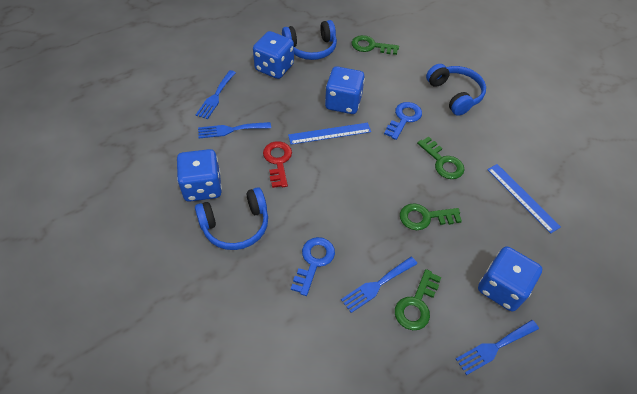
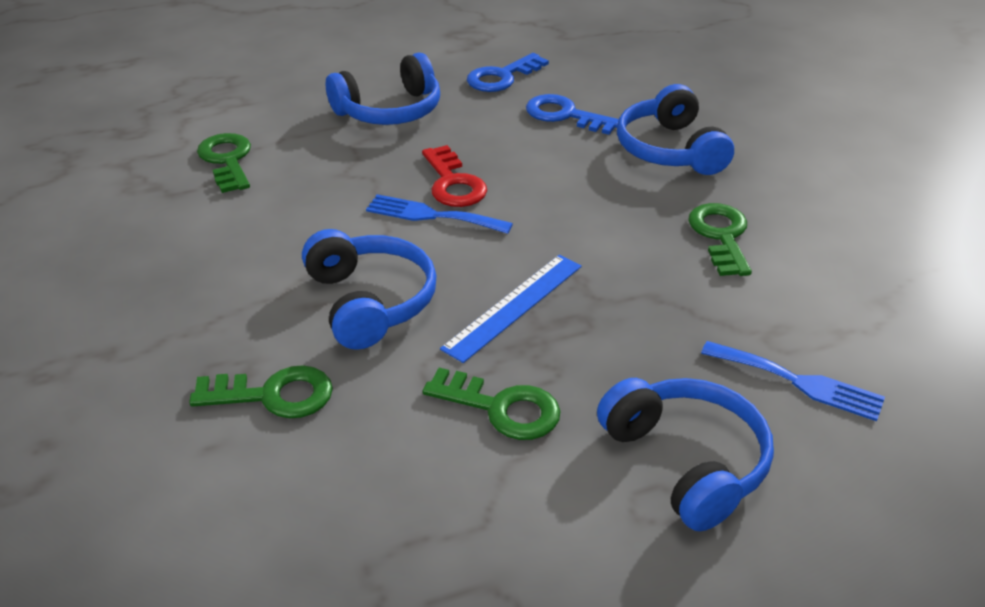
blue dice: 4 -> 0
blue fork: 4 -> 2
blue headphones: 3 -> 4
blue ruler: 2 -> 1

